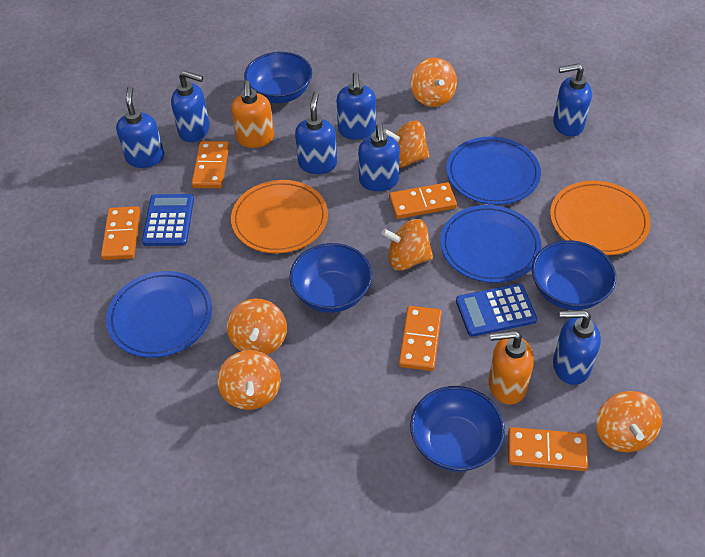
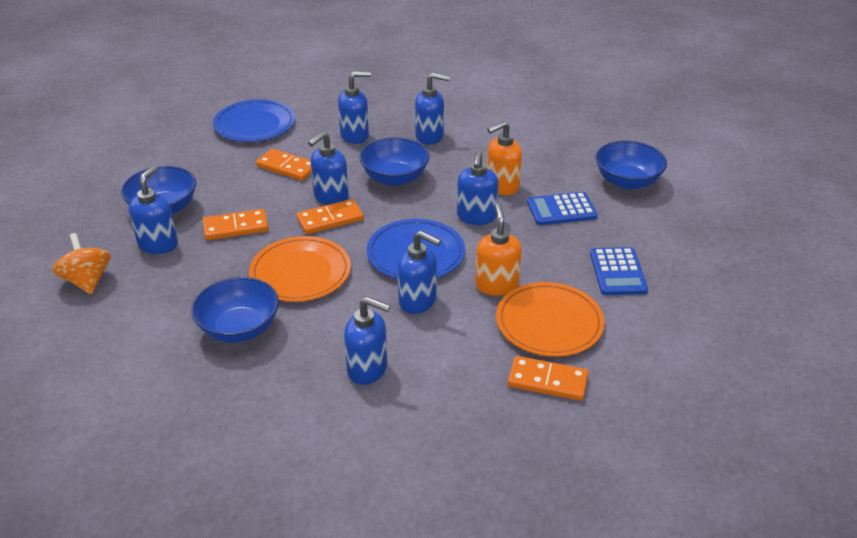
blue plate: 3 -> 2
orange domino: 5 -> 4
orange spinning top: 6 -> 1

